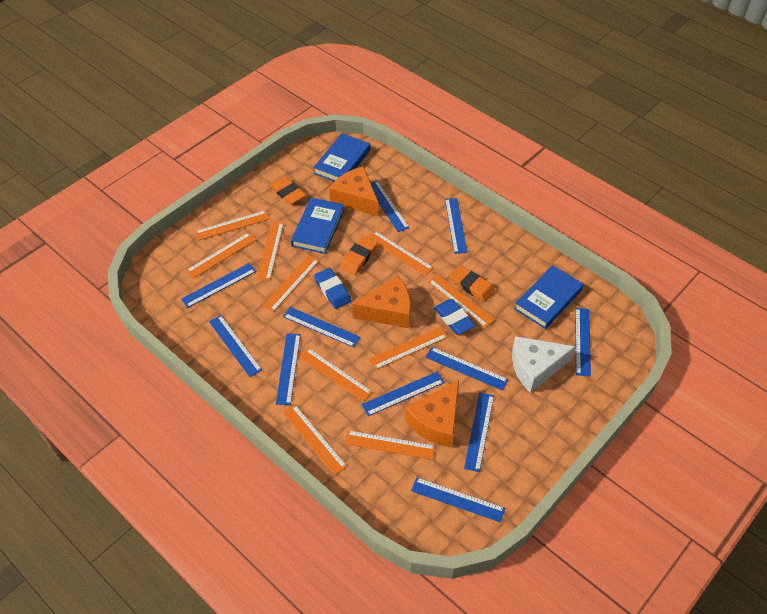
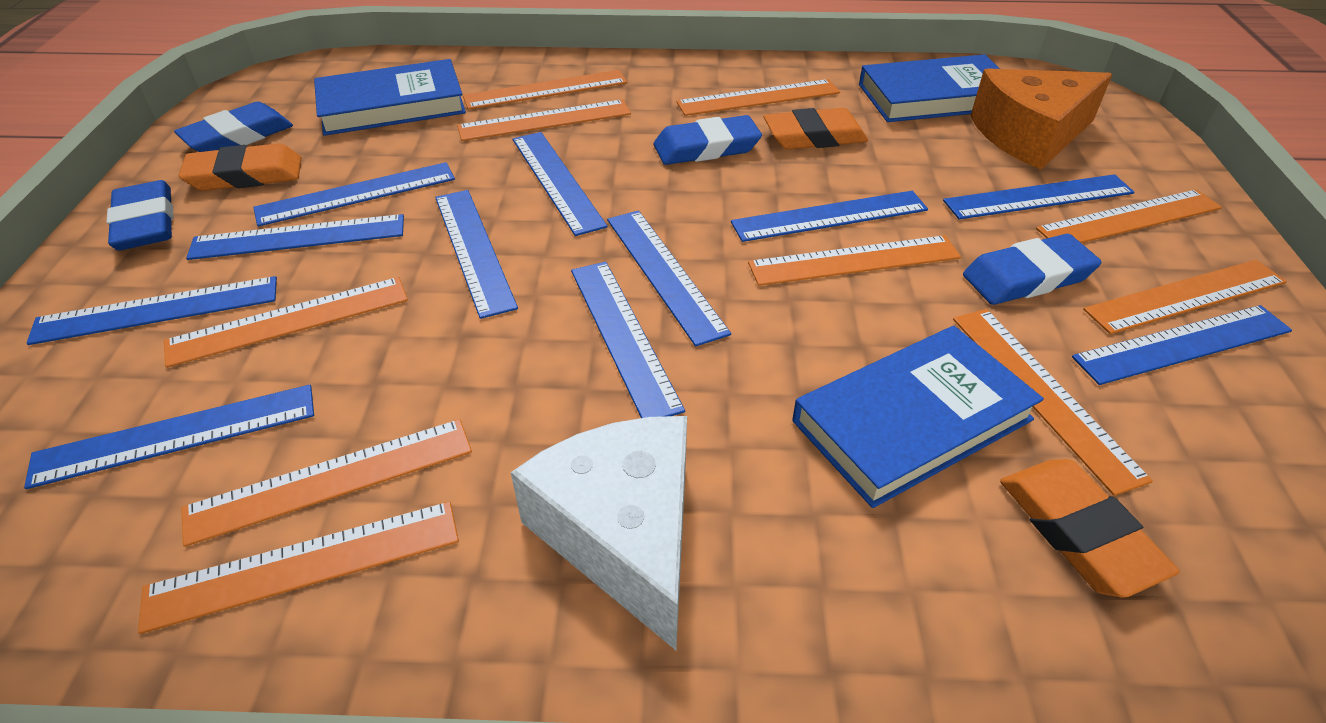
blue eraser: 2 -> 4
orange cheese: 3 -> 1

